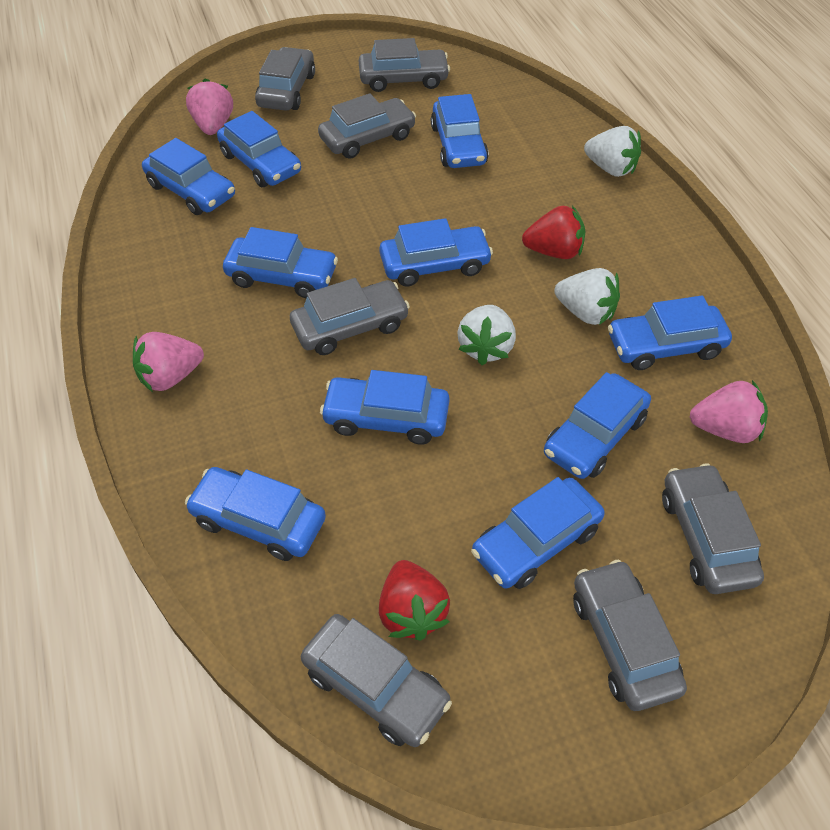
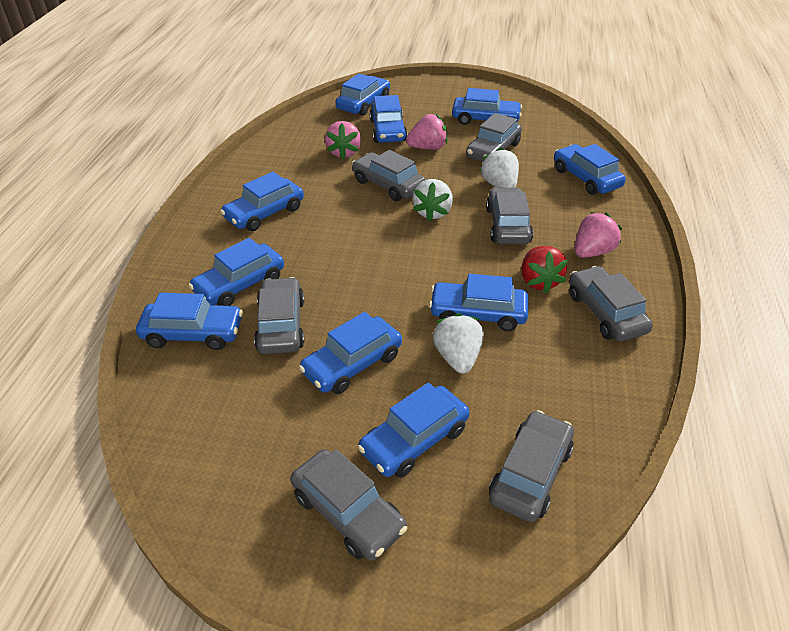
red strawberry: 2 -> 1

